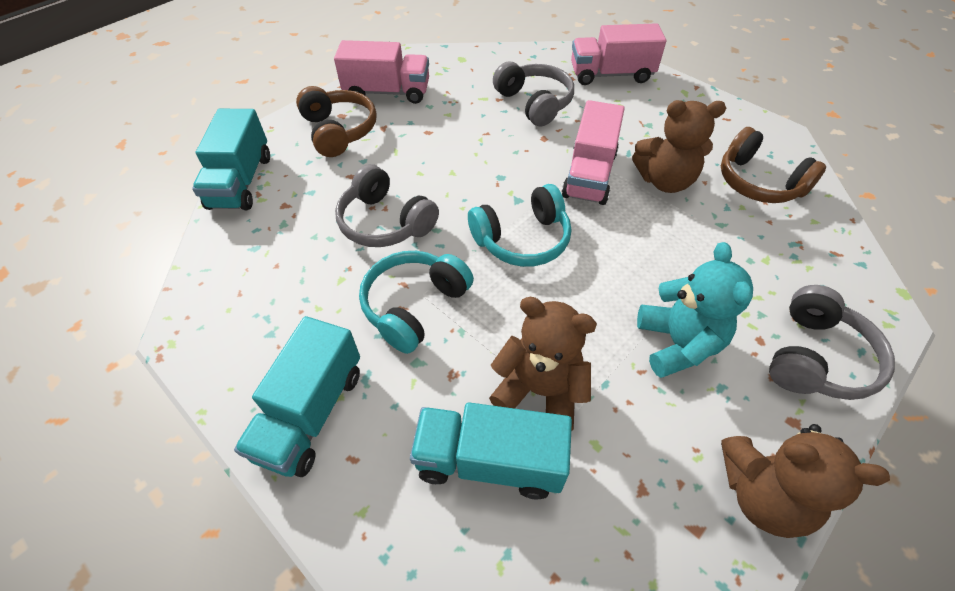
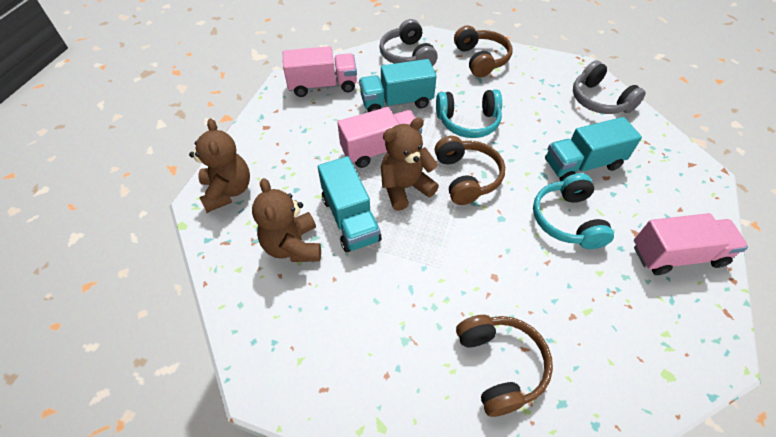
brown headphones: 2 -> 3
grey headphones: 3 -> 2
turquoise teddy bear: 1 -> 0

